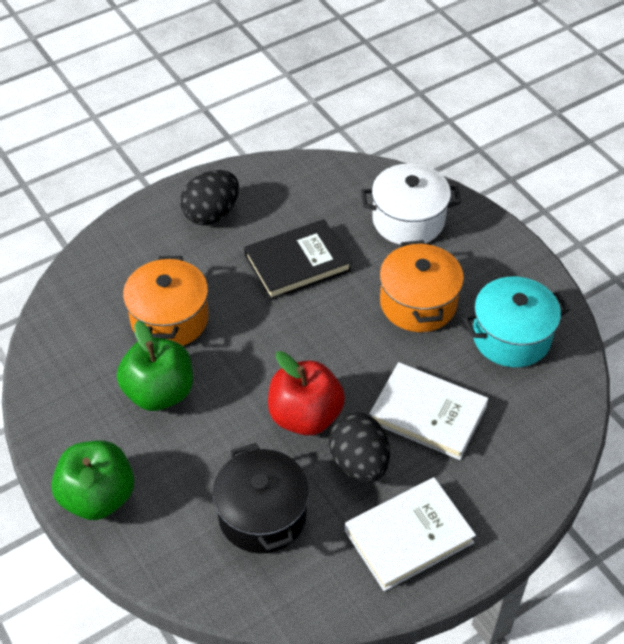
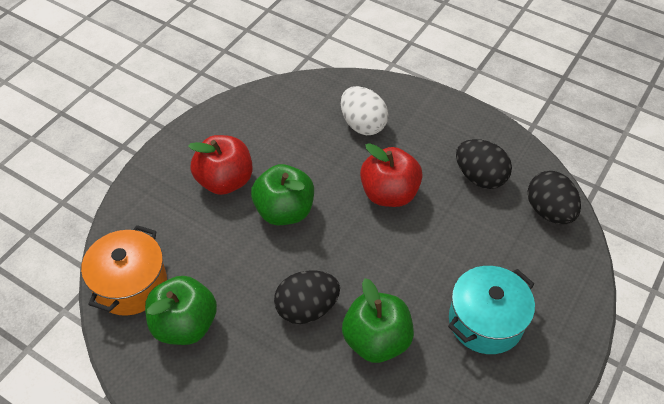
black book: 1 -> 0
black egg: 2 -> 3
black pot: 1 -> 0
green apple: 2 -> 3
orange pot: 2 -> 1
red apple: 1 -> 2
white book: 2 -> 0
white egg: 0 -> 1
white pot: 1 -> 0

